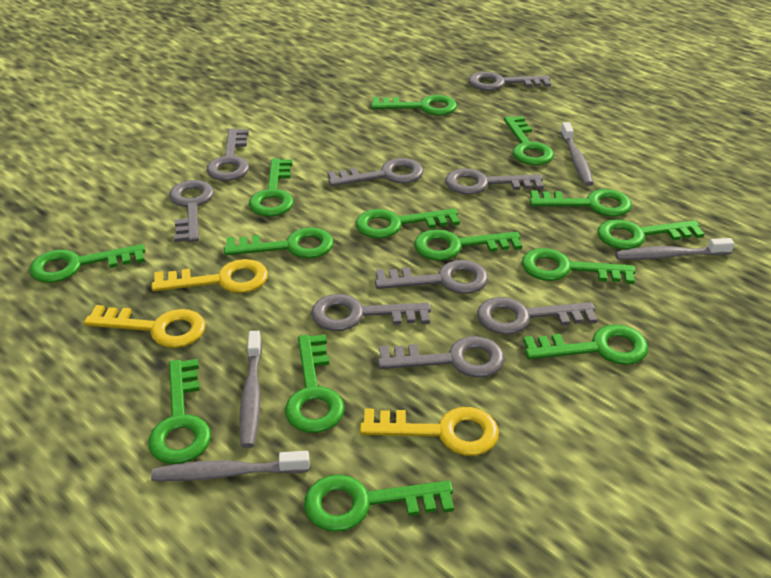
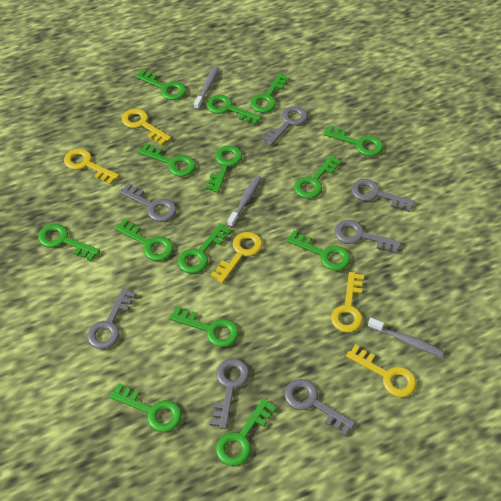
grey key: 9 -> 7
grey toothbrush: 4 -> 3
yellow key: 3 -> 5

